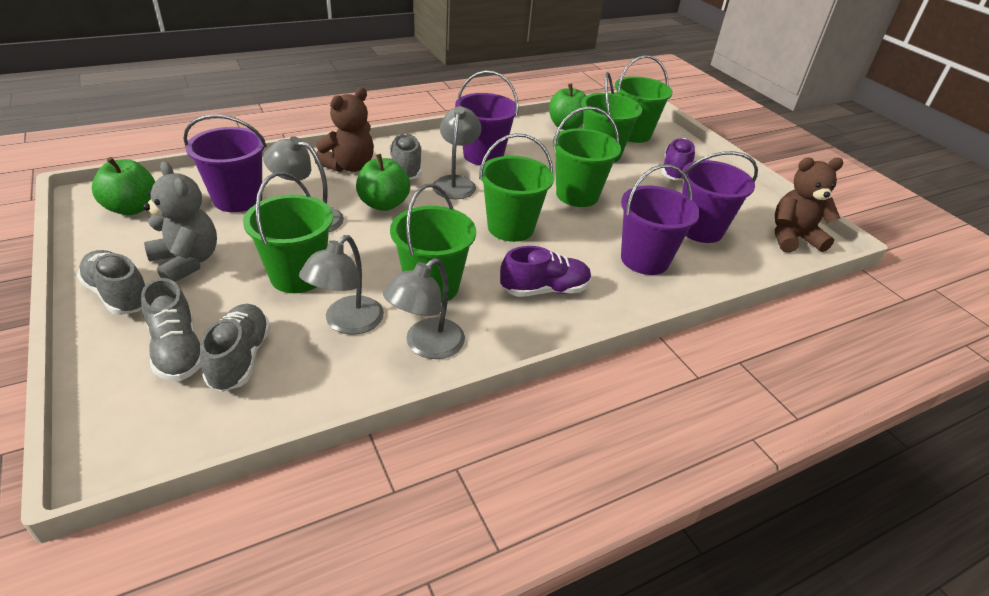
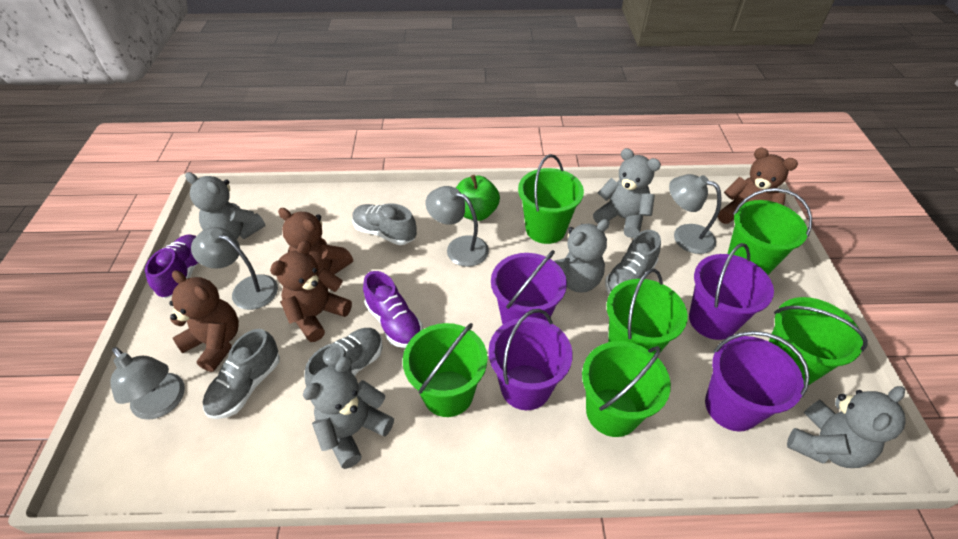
brown teddy bear: 2 -> 4
green apple: 3 -> 1
grey teddy bear: 1 -> 5

